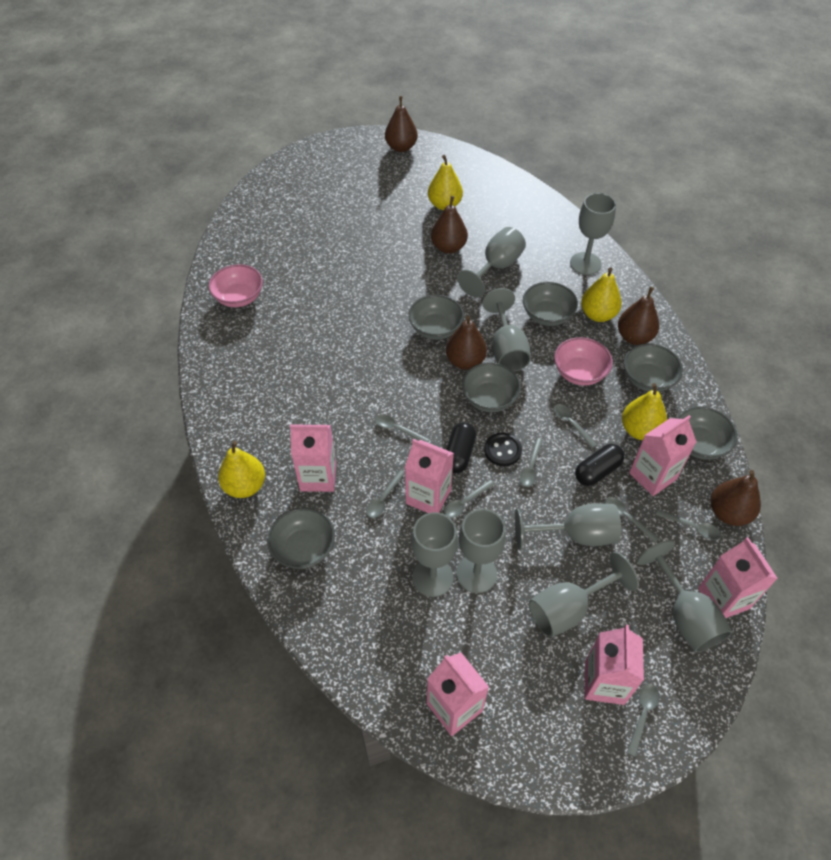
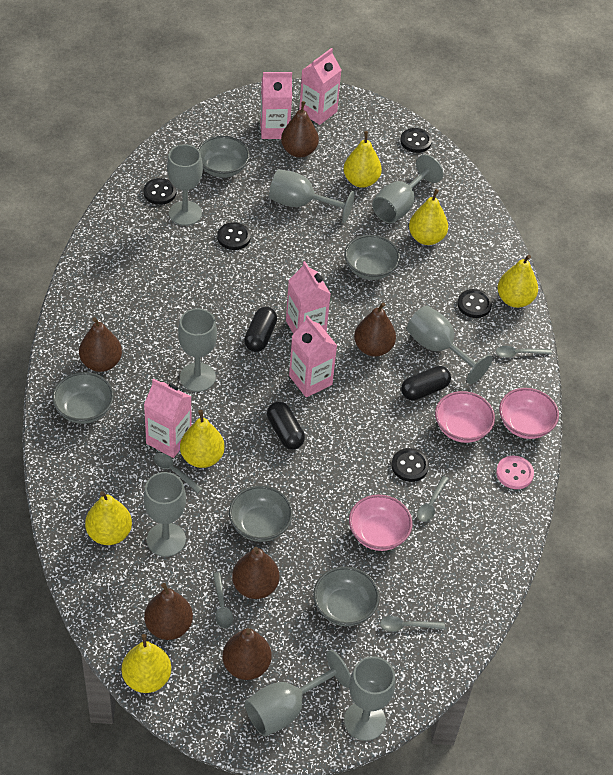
black button: 1 -> 5
black capsule: 2 -> 3
brown pear: 5 -> 6
grey bowl: 6 -> 5
grey spoon: 8 -> 5
pink bowl: 2 -> 3
pink button: 0 -> 1
pink carton: 6 -> 5
yellow pear: 4 -> 6

